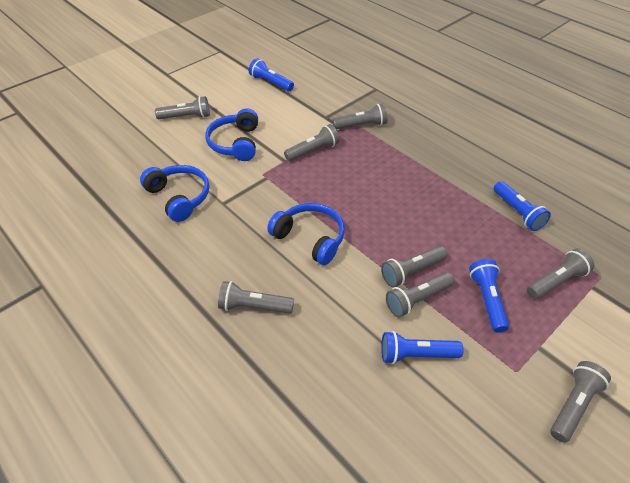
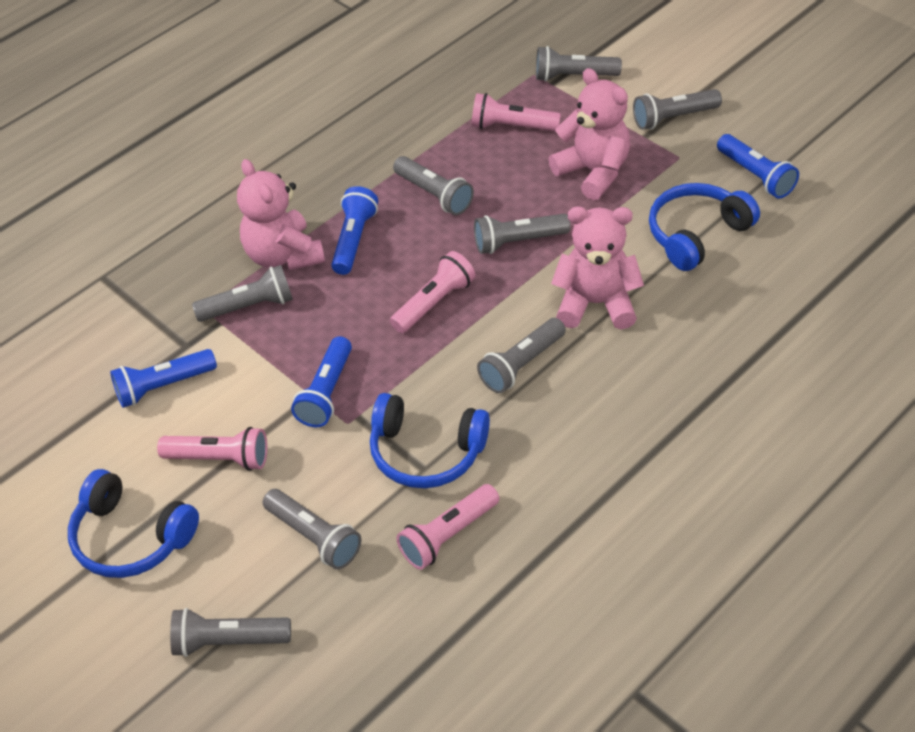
pink flashlight: 0 -> 4
pink teddy bear: 0 -> 3

